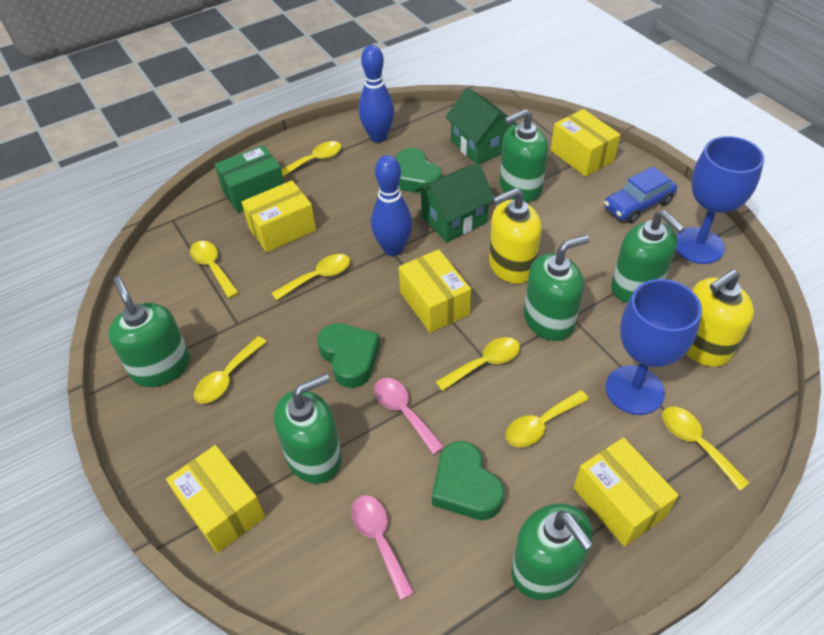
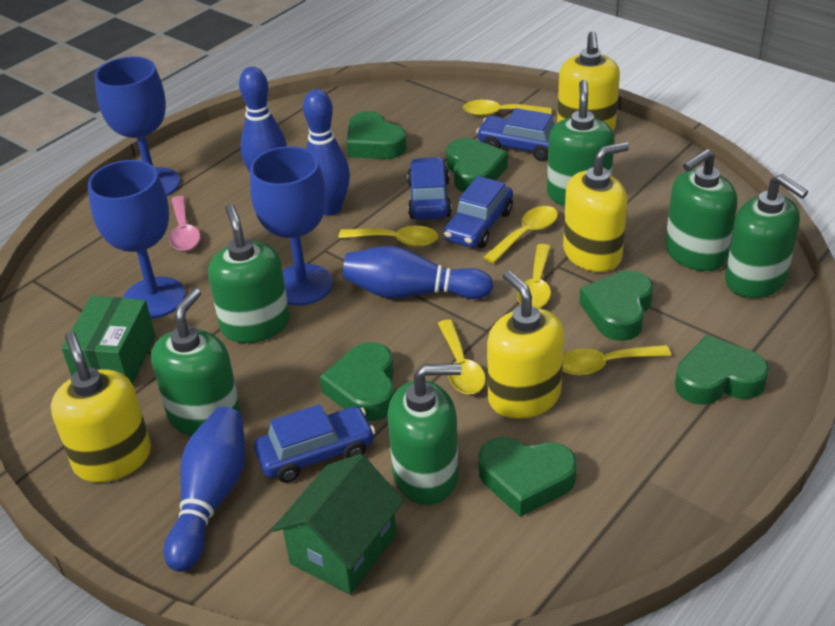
blue bowling pin: 2 -> 4
blue car: 1 -> 4
blue goblet: 2 -> 3
green heart: 3 -> 6
green house: 2 -> 1
pink spoon: 2 -> 1
yellow box: 5 -> 0
yellow soap dispenser: 2 -> 4
yellow spoon: 7 -> 6

